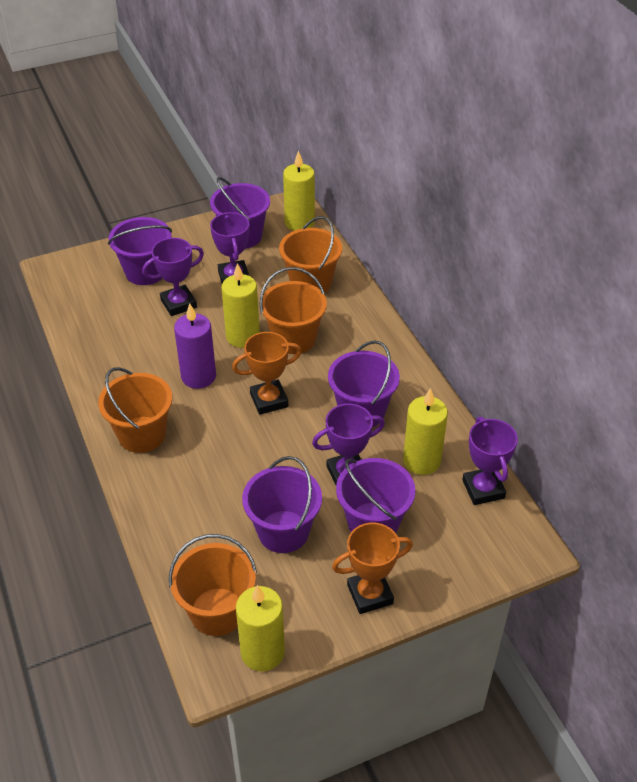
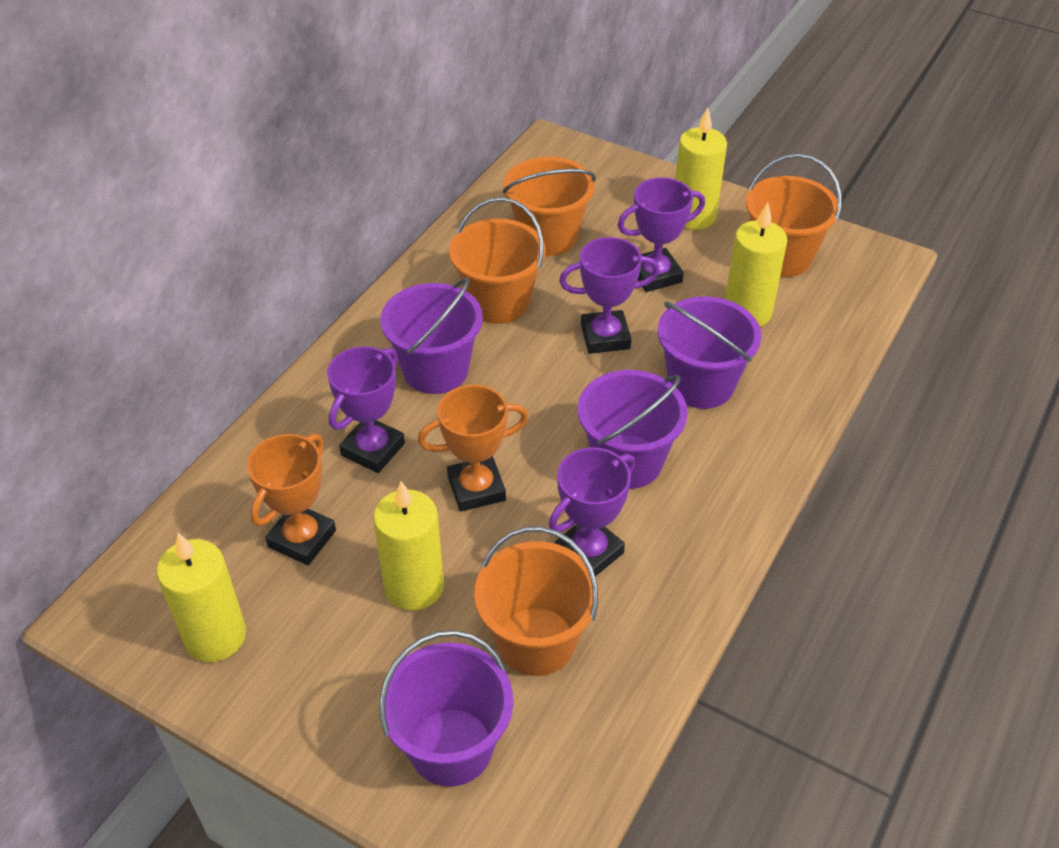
purple bucket: 5 -> 4
purple candle: 1 -> 0

